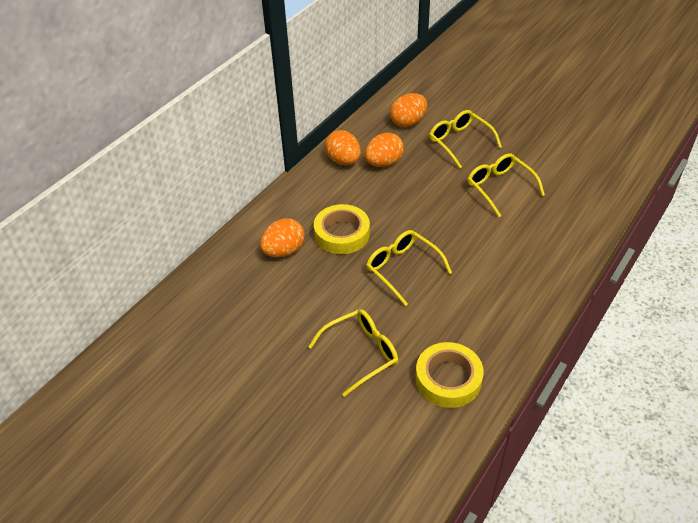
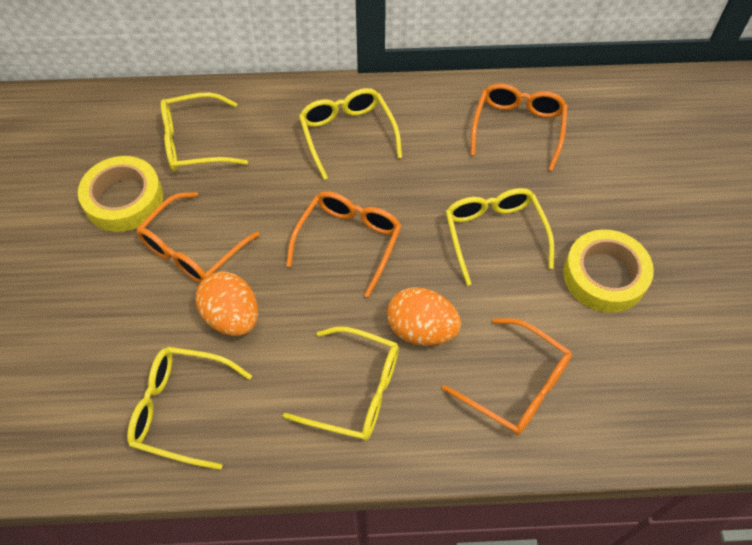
orange egg: 4 -> 2
orange glasses: 0 -> 4
yellow glasses: 4 -> 5

